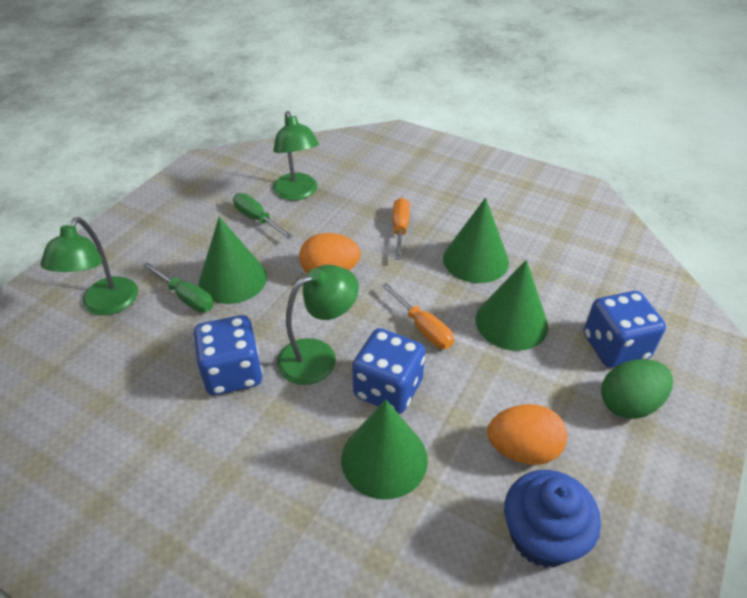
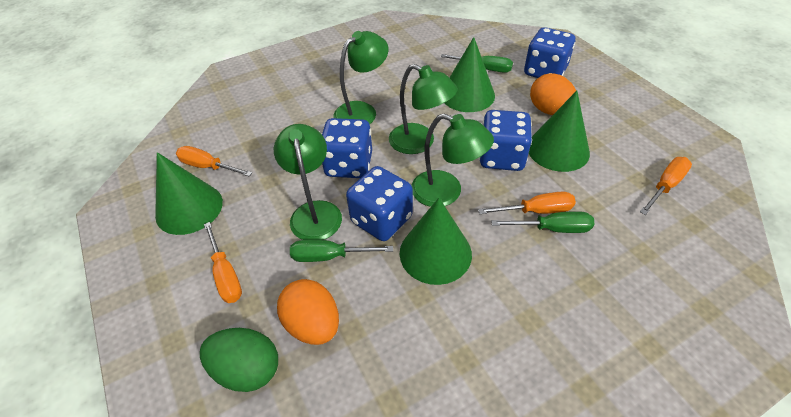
blue cupcake: 1 -> 0
blue dice: 3 -> 4
green lamp: 3 -> 4
green screwdriver: 2 -> 3
orange screwdriver: 2 -> 4

